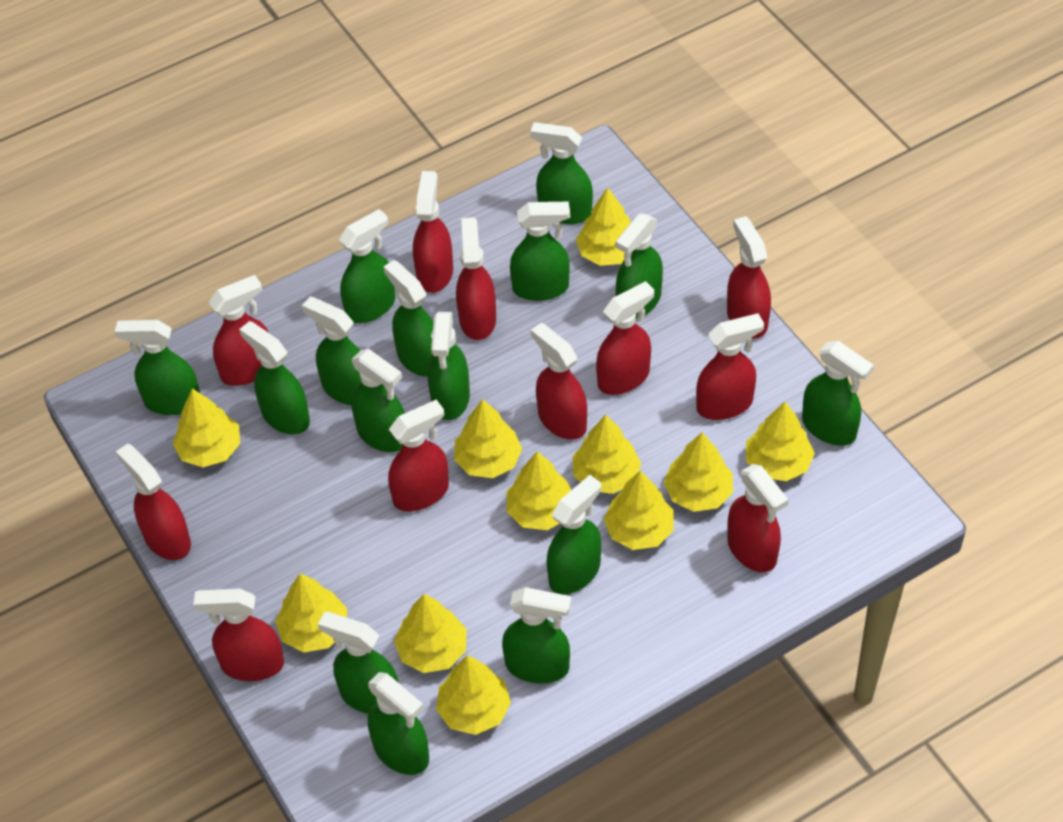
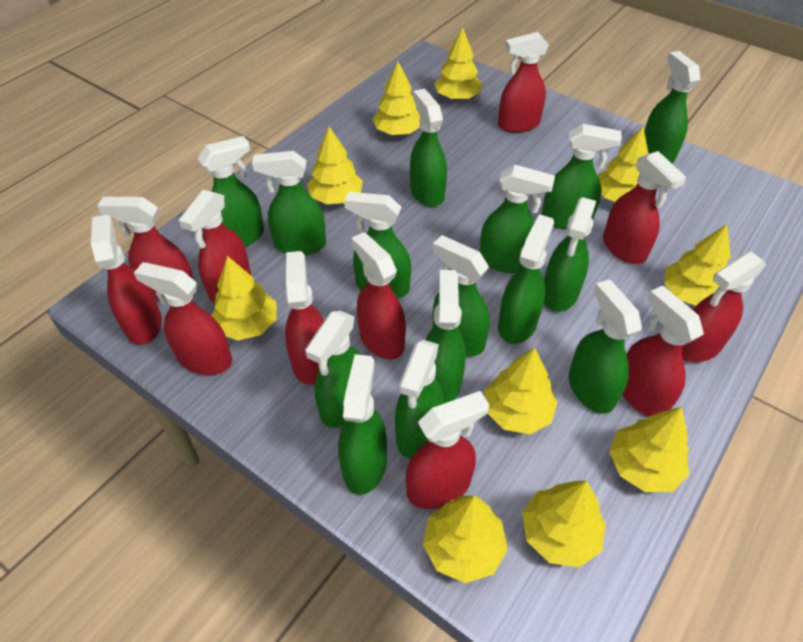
yellow tree: 11 -> 10

